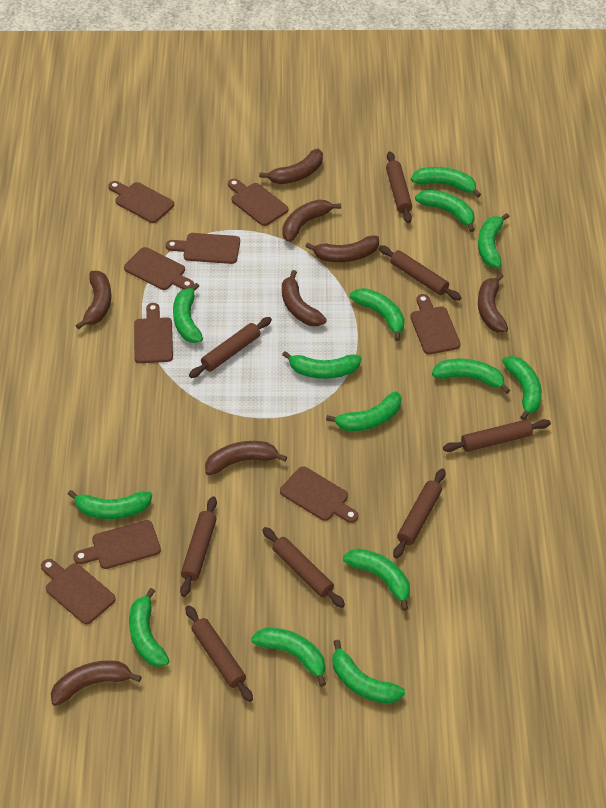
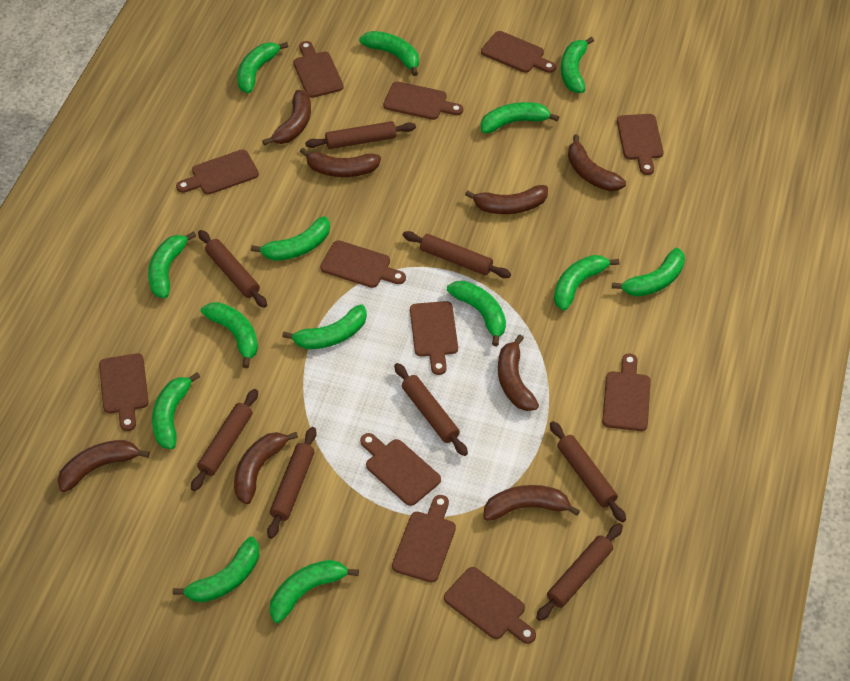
brown cutting board: 9 -> 12

